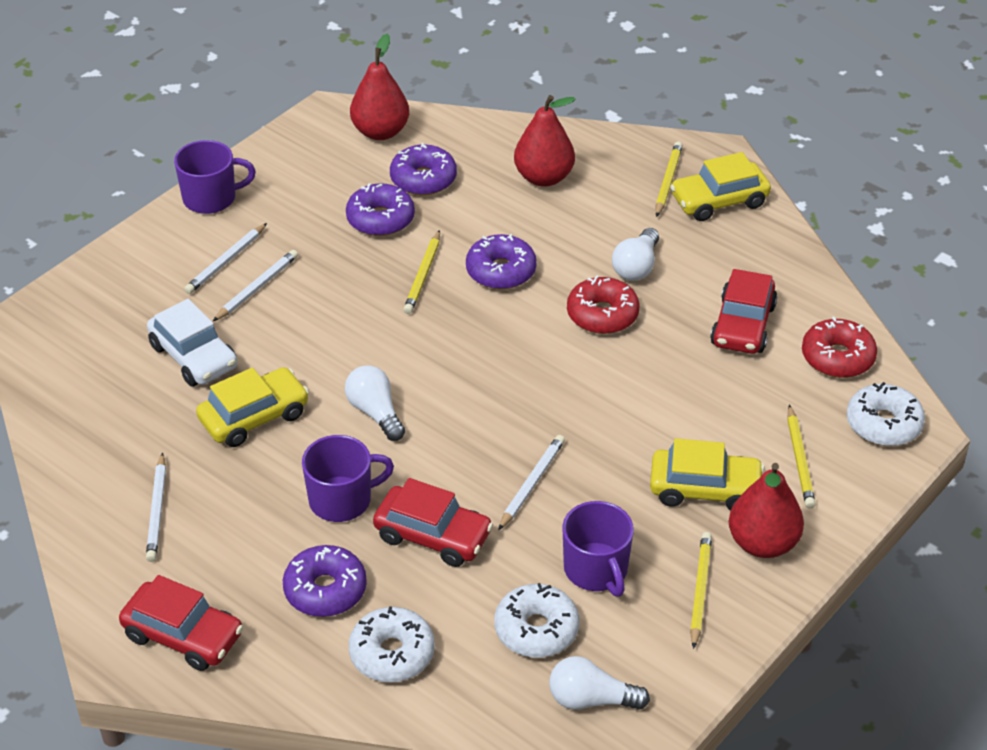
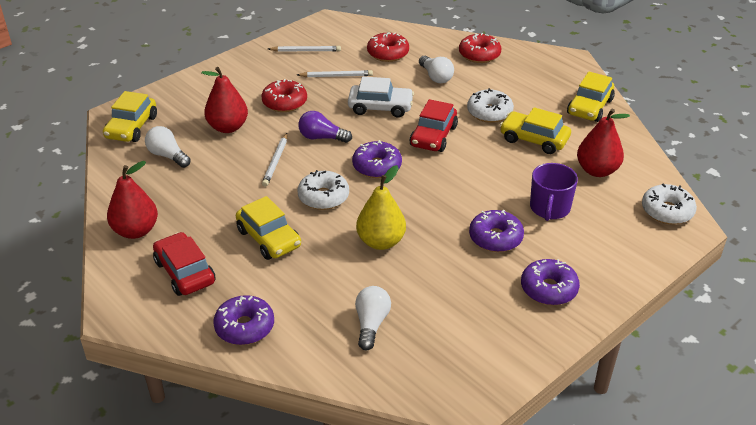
purple light bulb: 0 -> 1
purple mug: 3 -> 1
red car: 3 -> 2
red donut: 2 -> 3
white pencil: 4 -> 3
yellow car: 3 -> 4
yellow pear: 0 -> 1
yellow pencil: 4 -> 0

